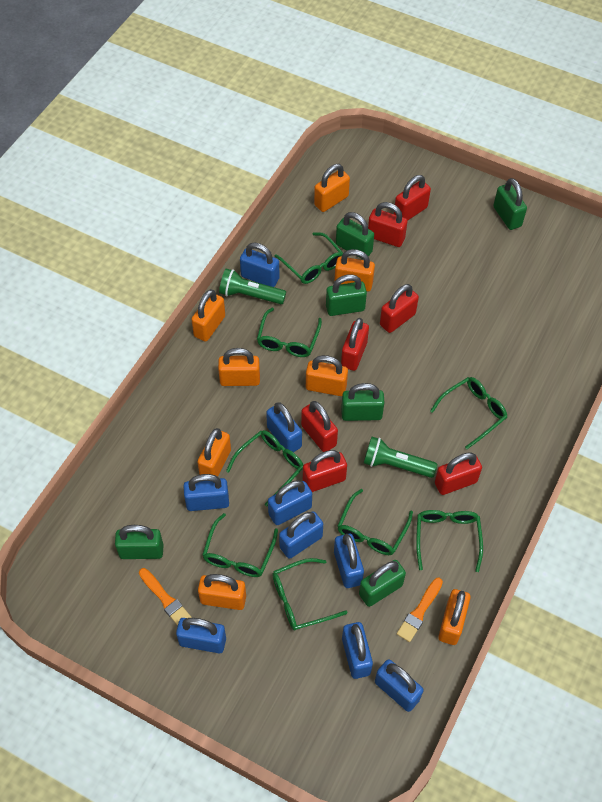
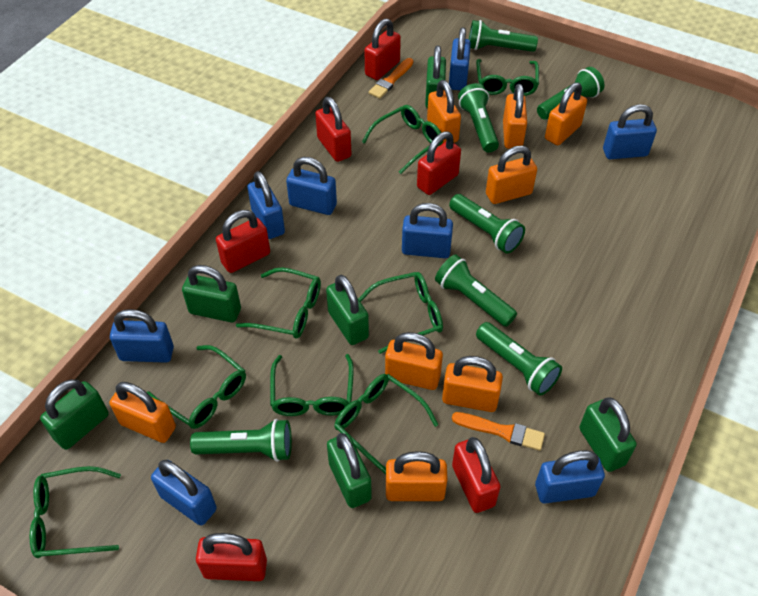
blue padlock: 9 -> 8
green flashlight: 2 -> 7
red padlock: 7 -> 6

